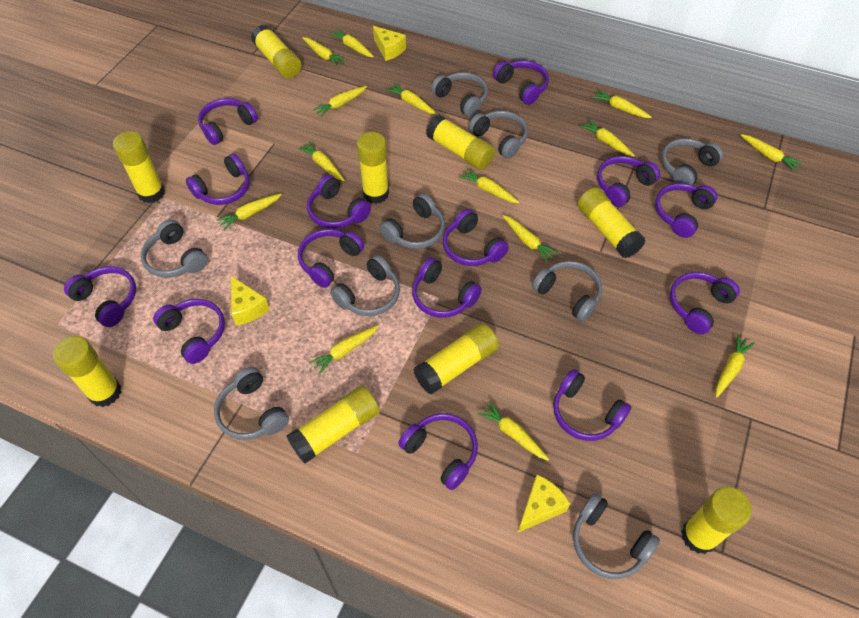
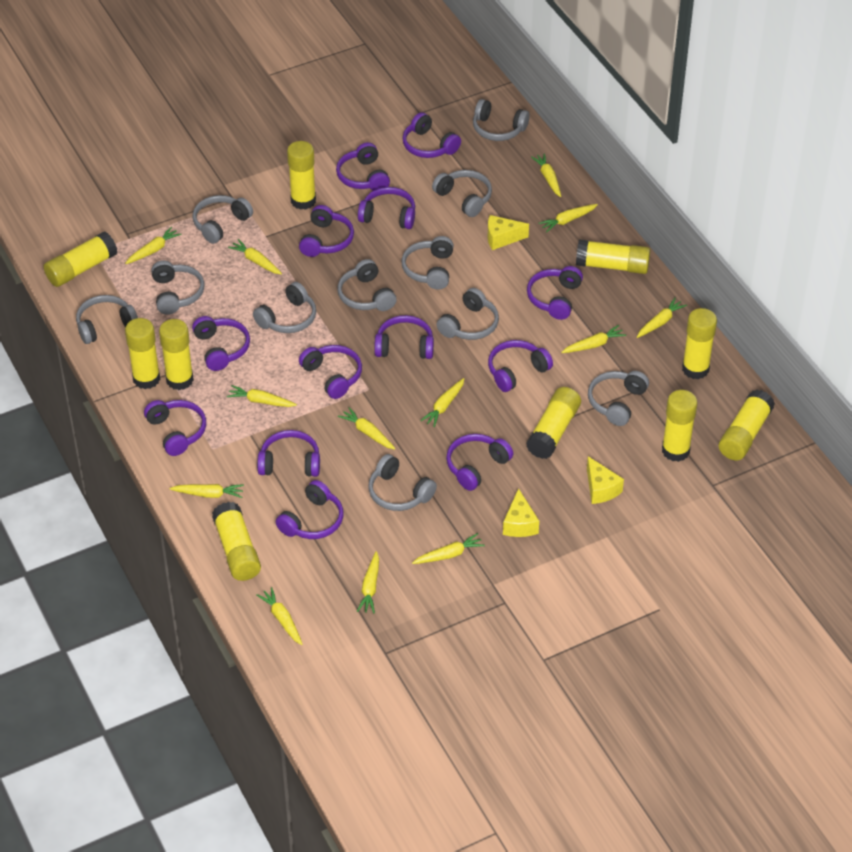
grey headphones: 9 -> 11
purple headphones: 14 -> 13
yellow carrot: 14 -> 13
yellow glue stick: 9 -> 10

